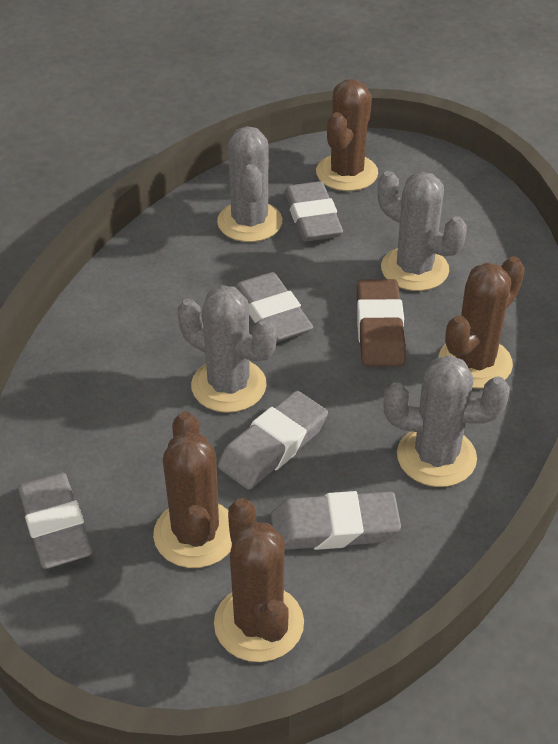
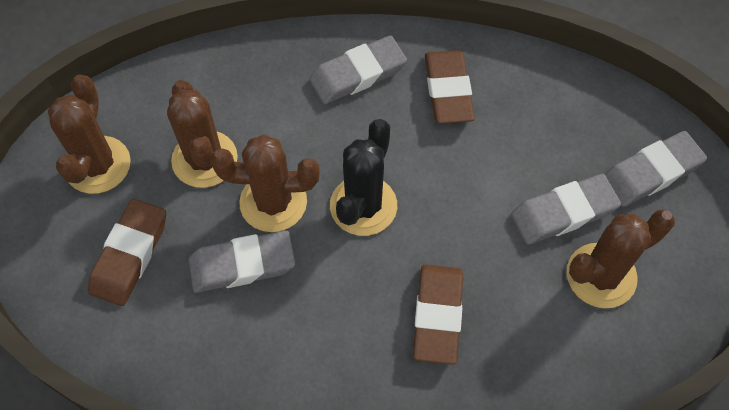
black cactus: 0 -> 1
brown eraser: 1 -> 3
grey cactus: 4 -> 0
grey eraser: 5 -> 4

